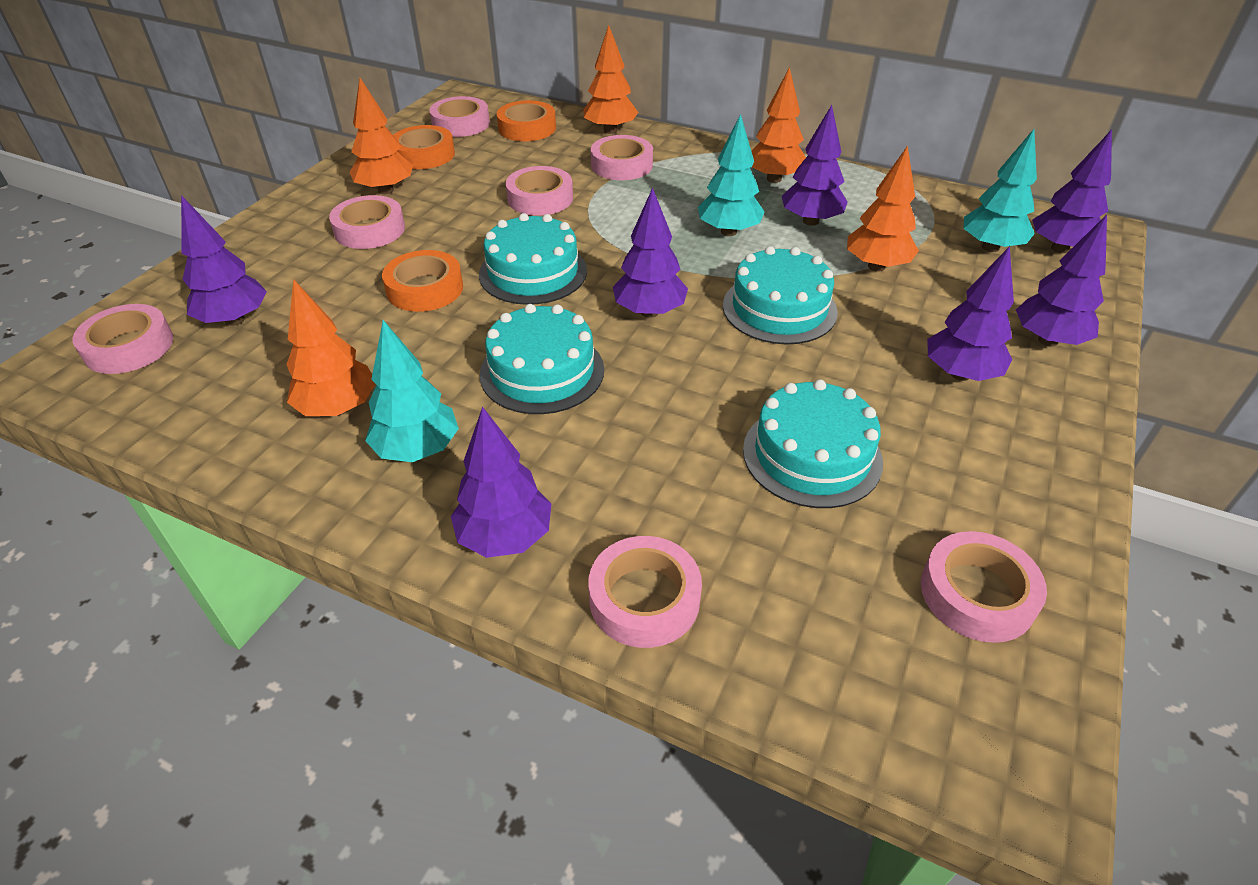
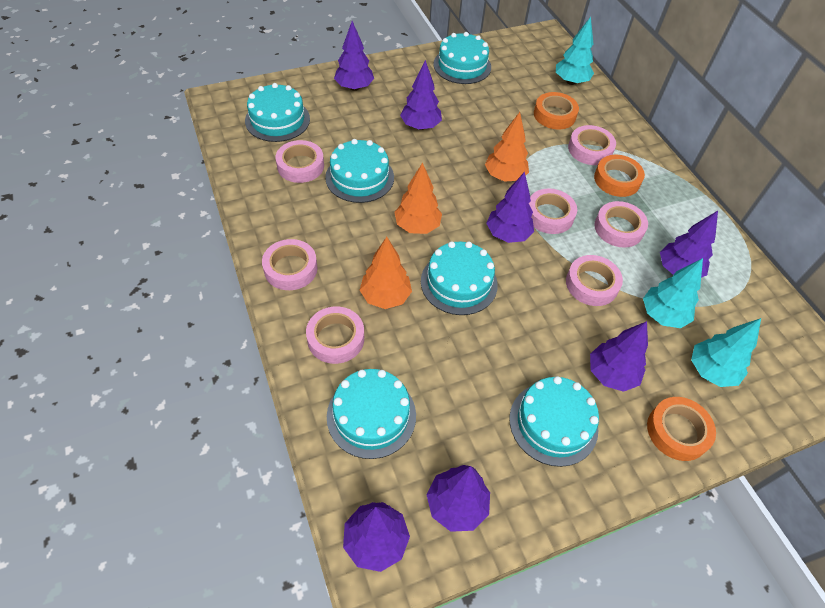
orange tree: 5 -> 3
turquoise cake: 4 -> 6

